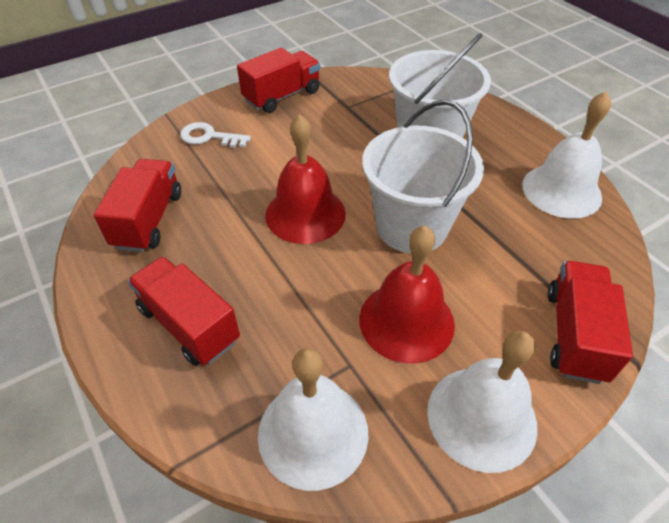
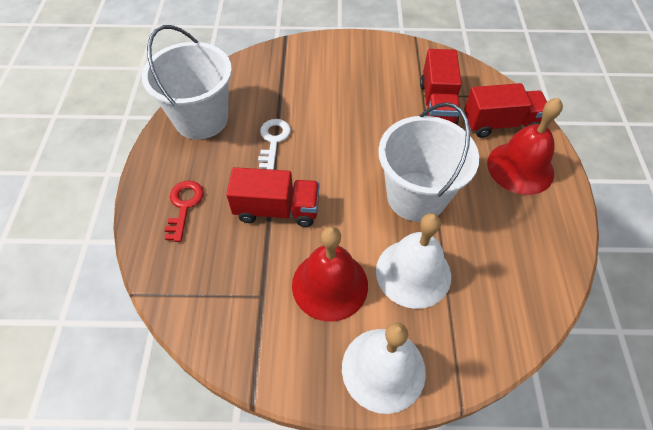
red key: 0 -> 1
red truck: 4 -> 3
white bell: 3 -> 2

